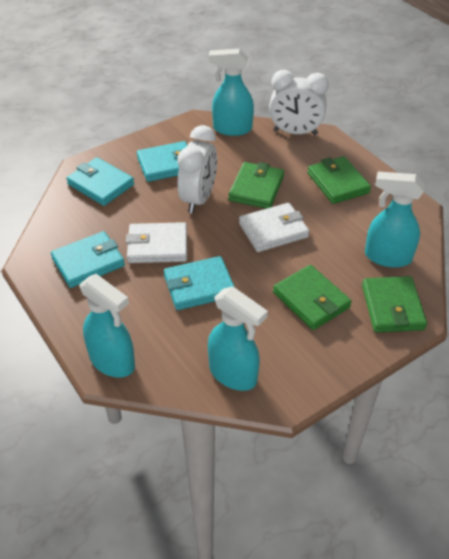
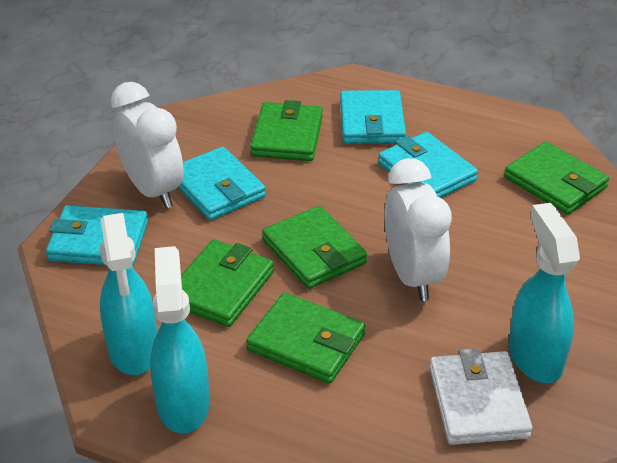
green wallet: 4 -> 5
turquoise spray bottle: 4 -> 3
white wallet: 2 -> 1

